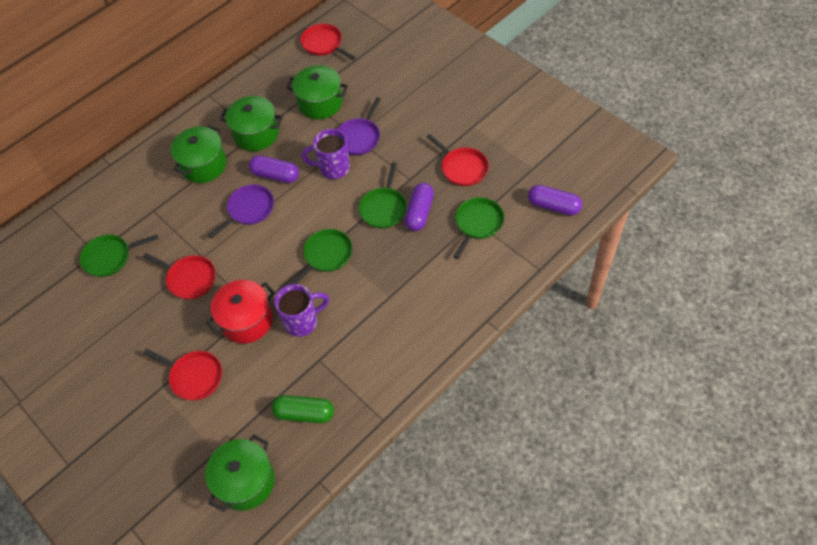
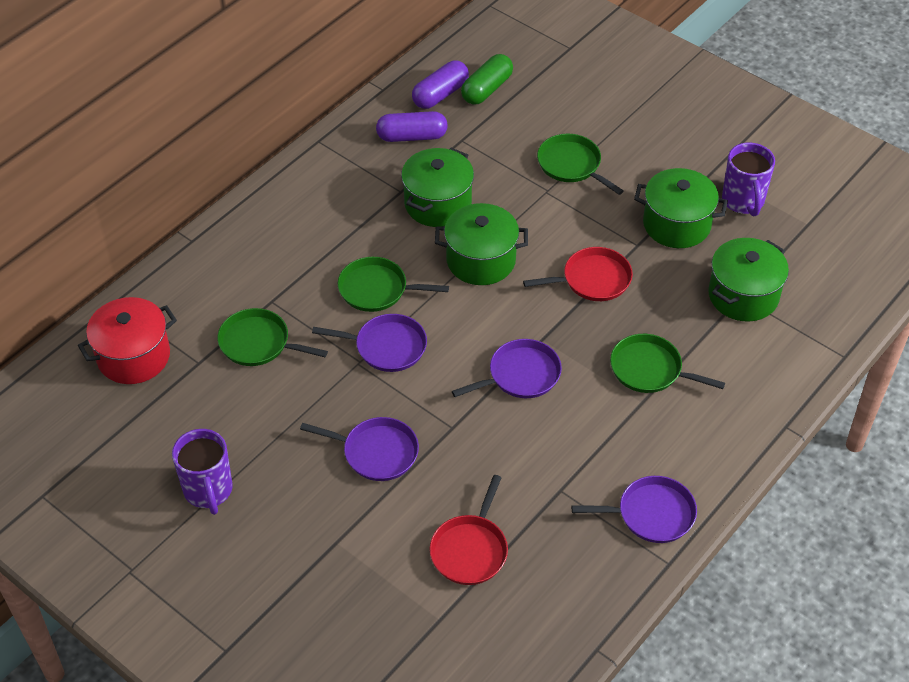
purple capsule: 3 -> 2
purple pan: 2 -> 4
red pan: 4 -> 2

